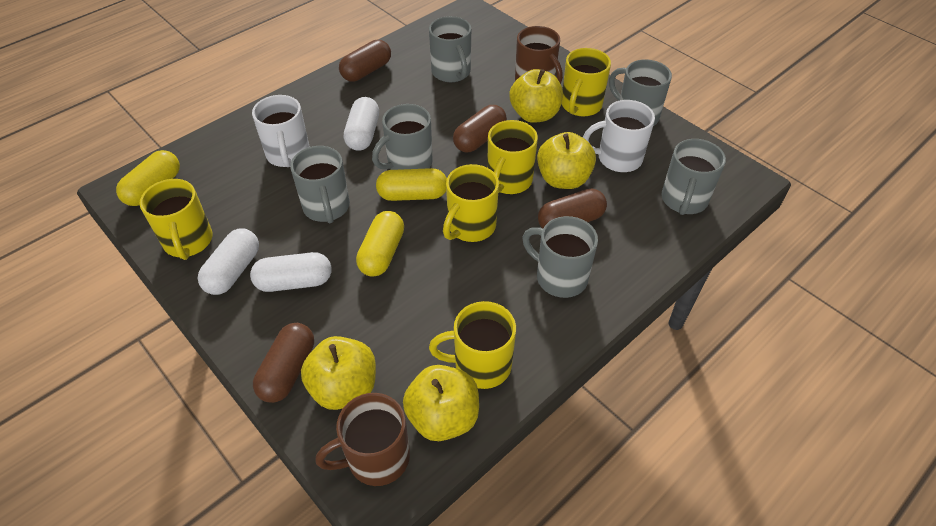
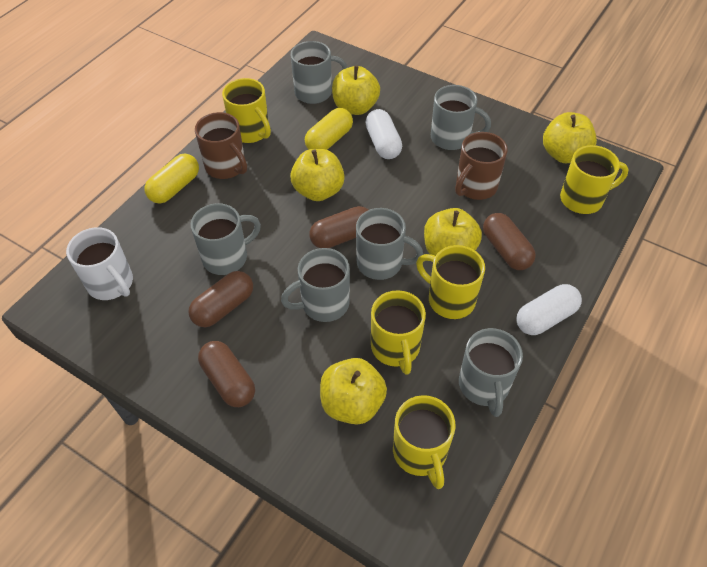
white capsule: 3 -> 2
white mug: 2 -> 1
yellow apple: 4 -> 5
yellow capsule: 3 -> 2

